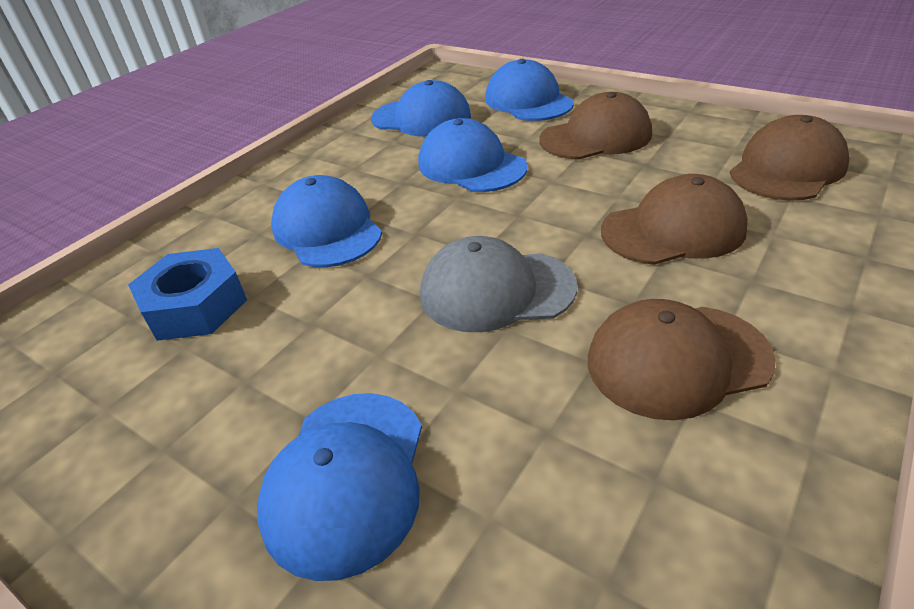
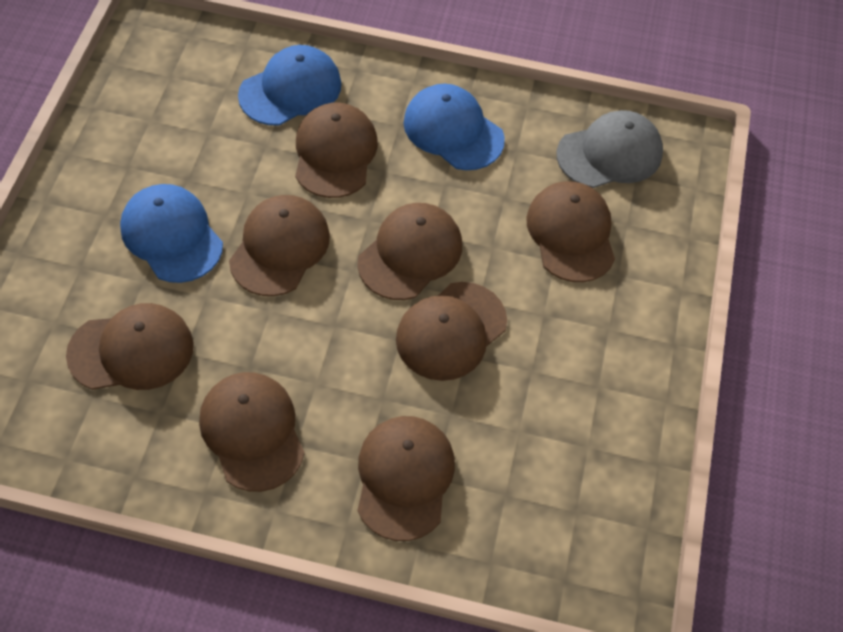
blue cap: 5 -> 3
blue nut: 1 -> 0
brown cap: 4 -> 8

